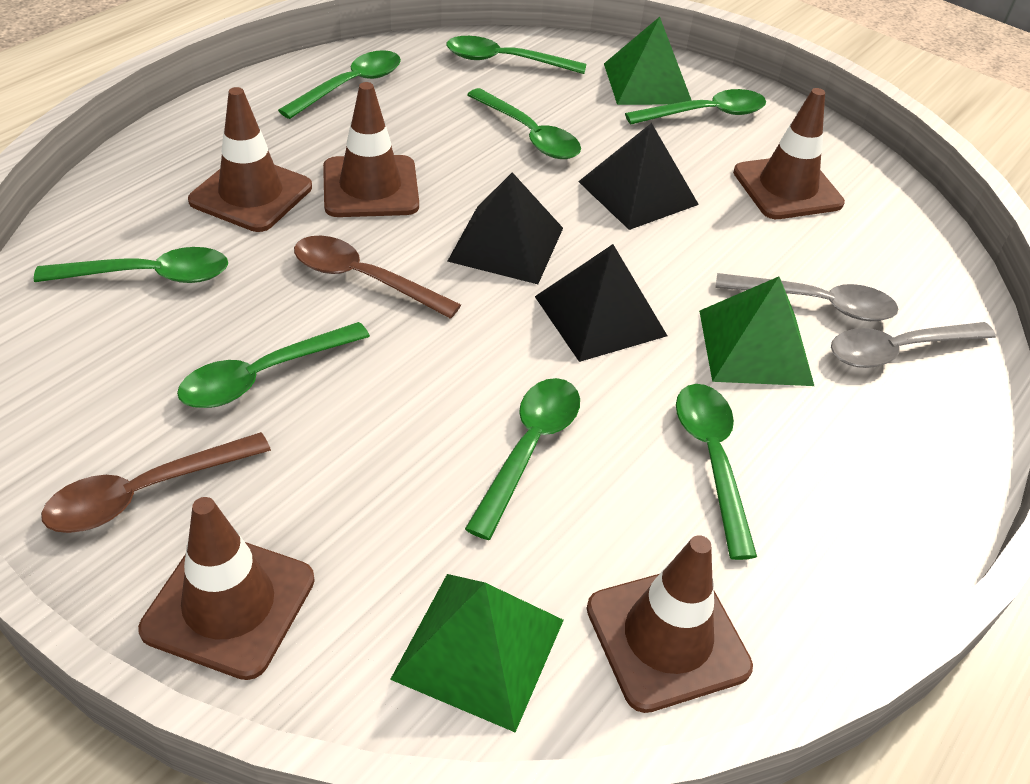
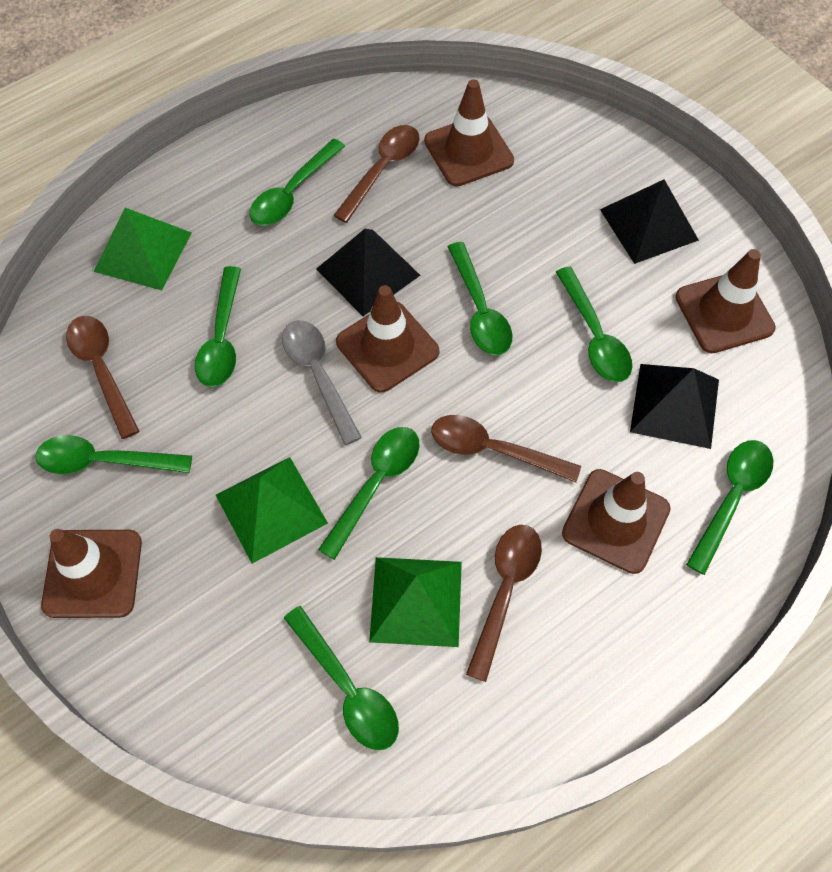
brown spoon: 2 -> 4
grey spoon: 2 -> 1

